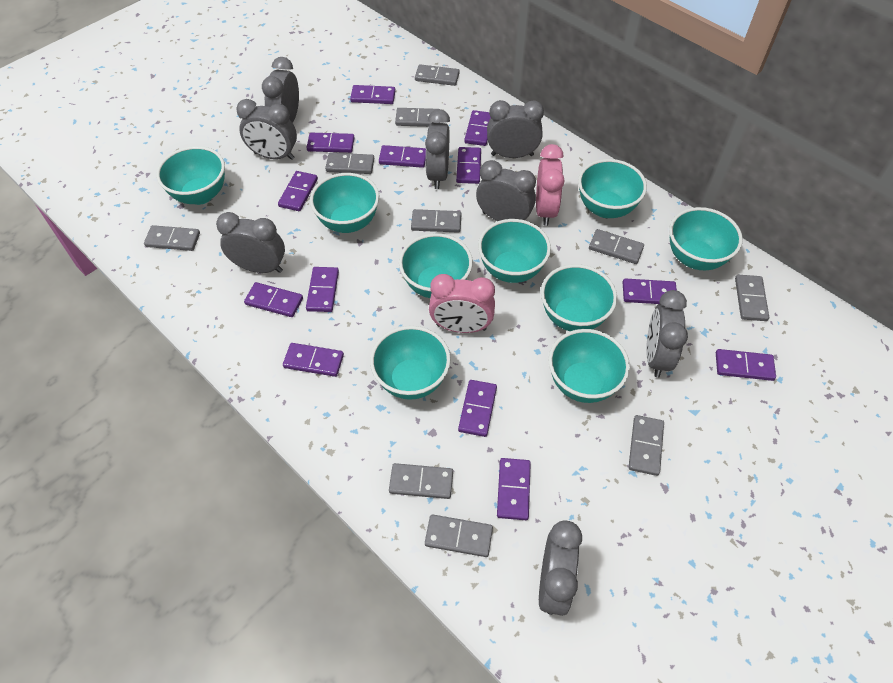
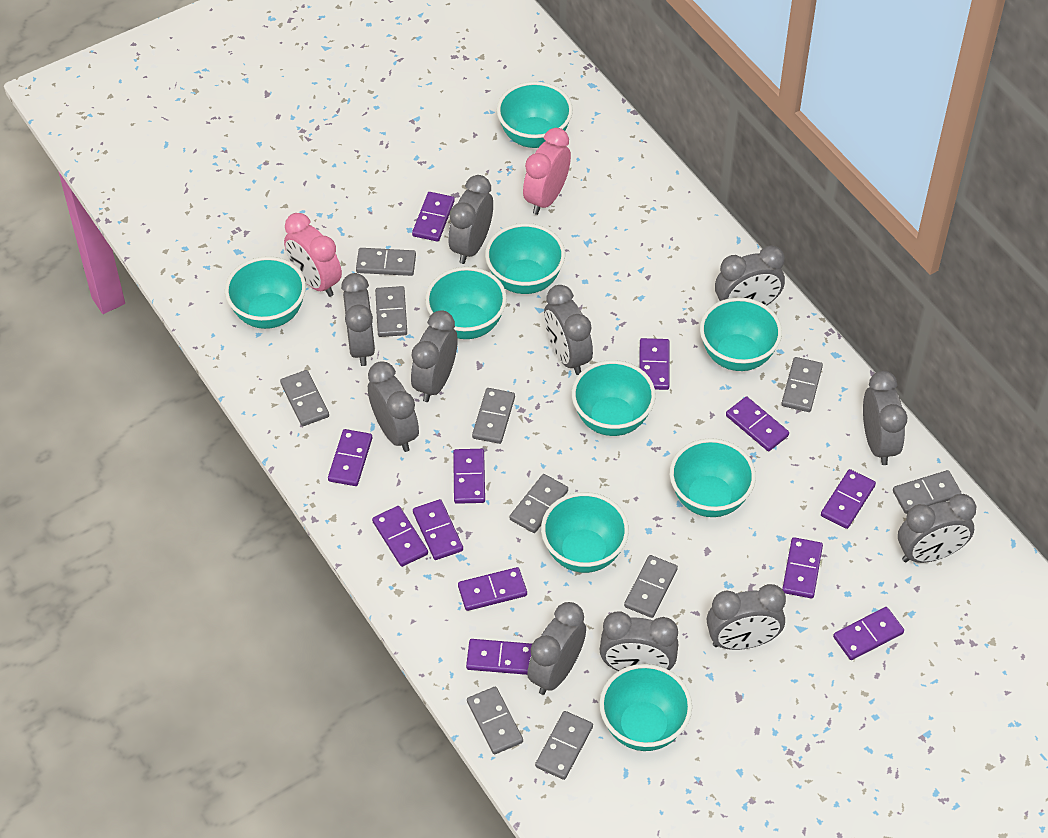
grey clock: 8 -> 11
purple domino: 13 -> 12

